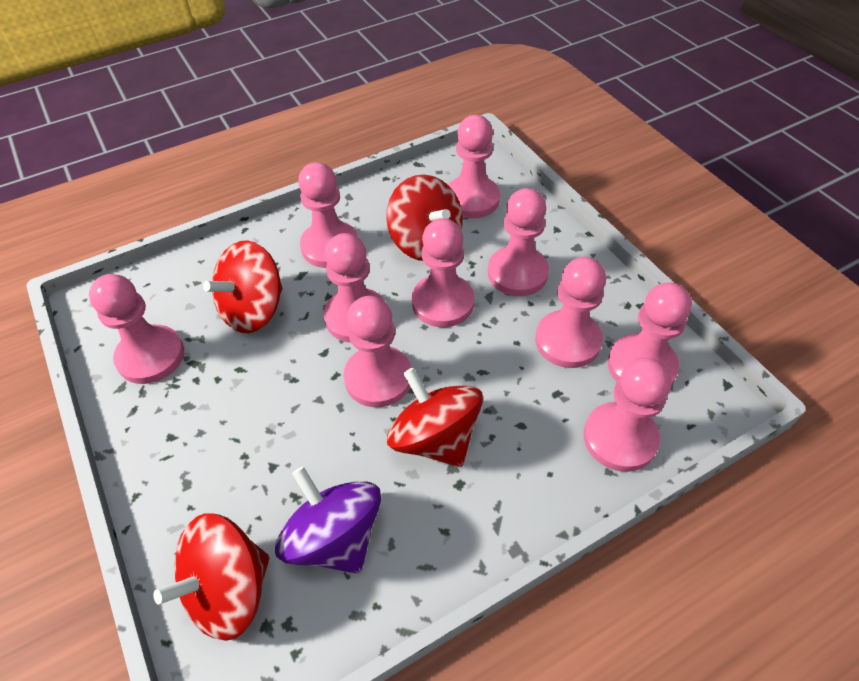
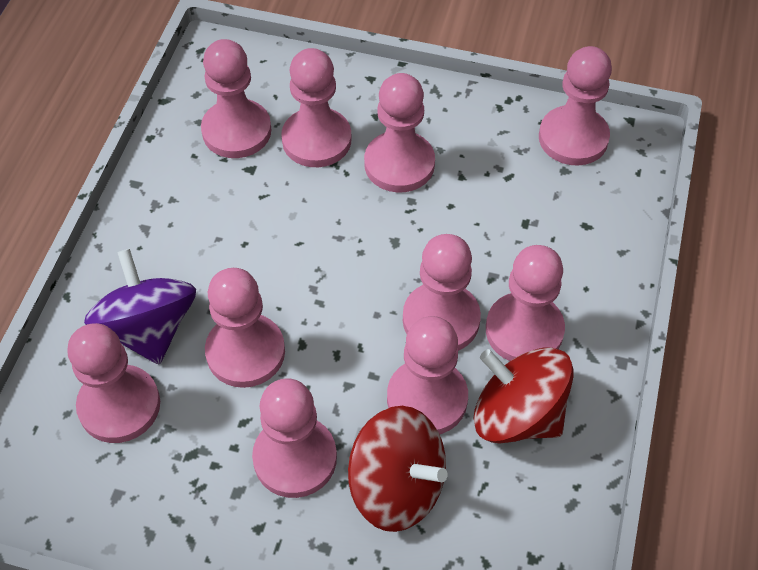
red spinning top: 4 -> 2

